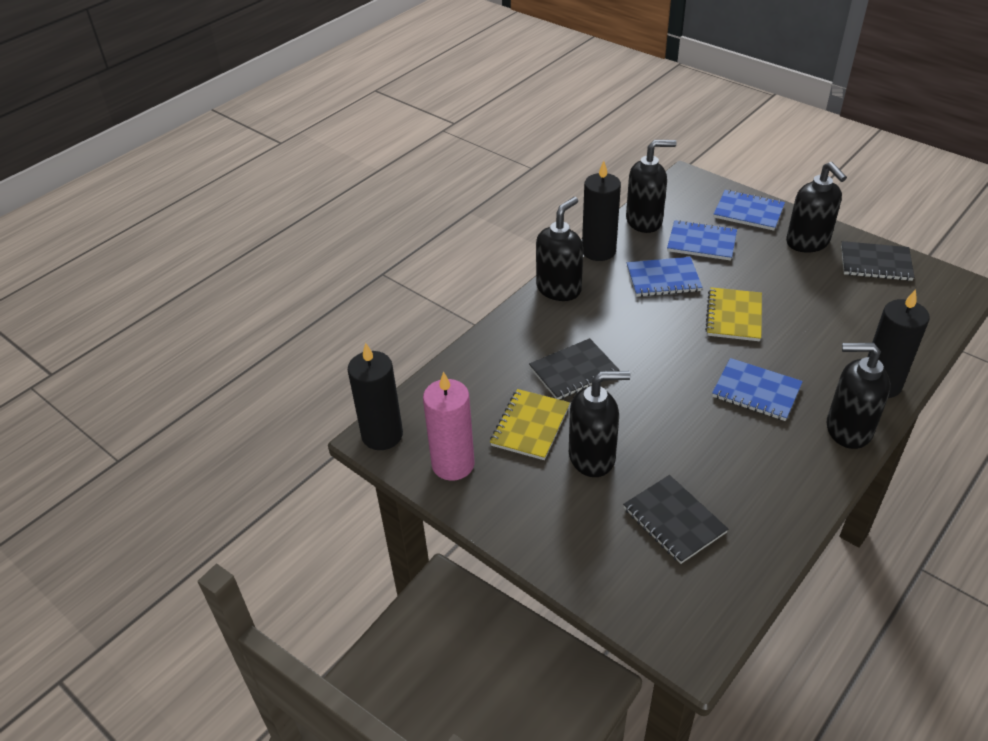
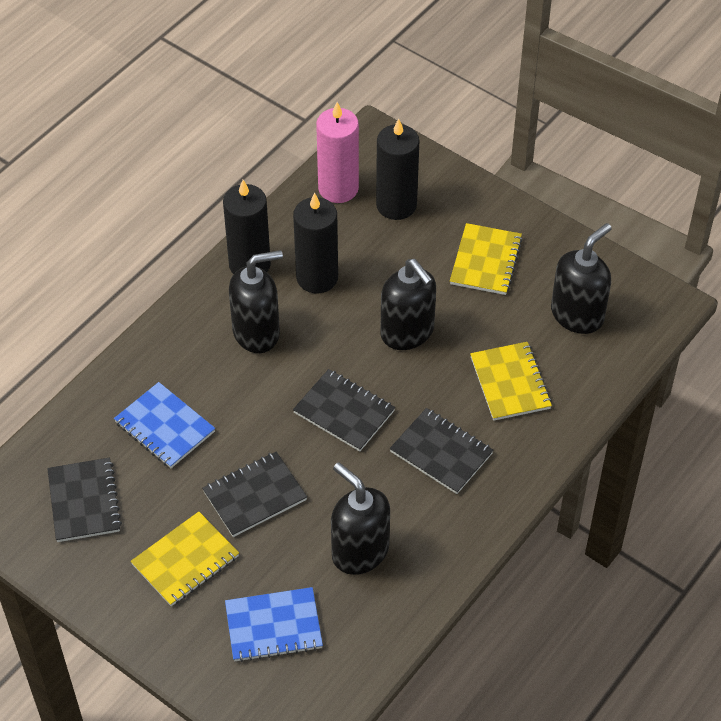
black notebook: 3 -> 4
black soap dispenser: 5 -> 4
blue notebook: 4 -> 2
yellow notebook: 2 -> 3

